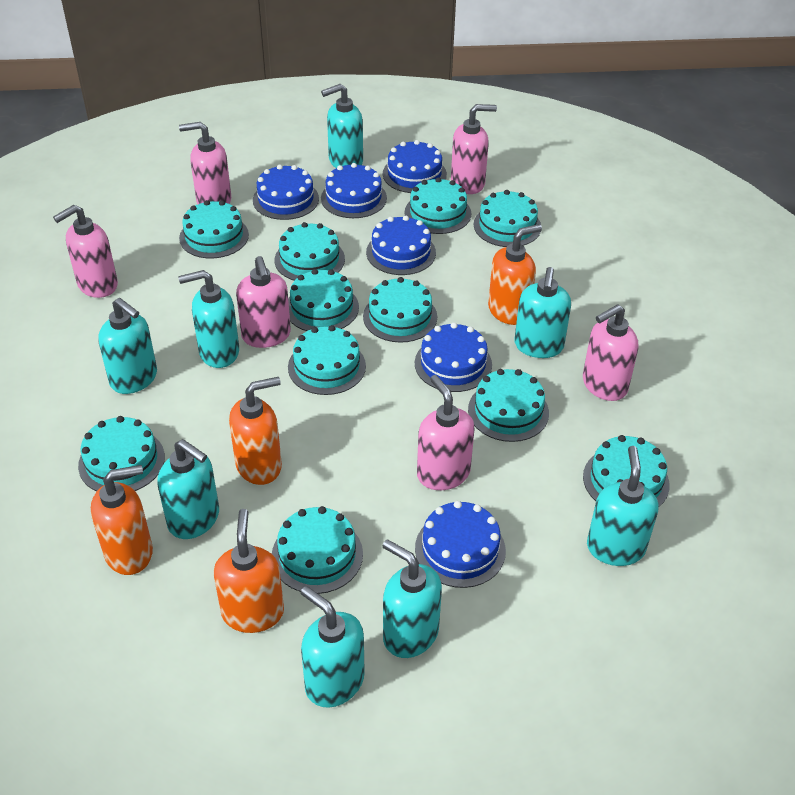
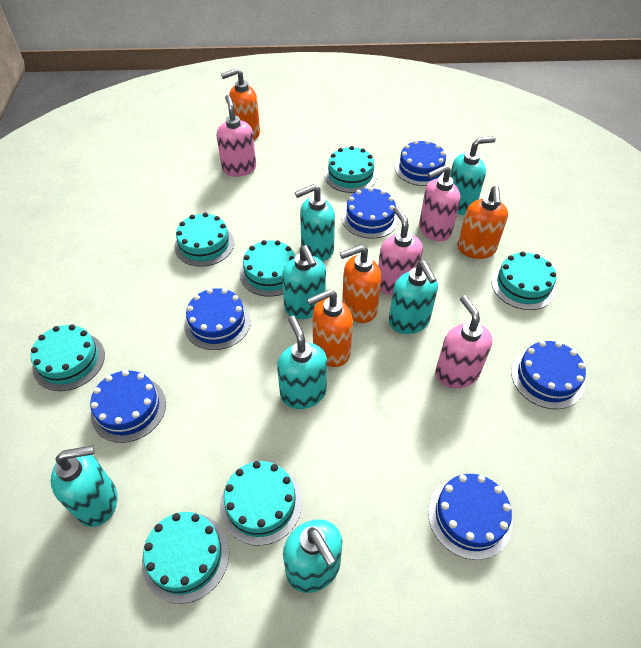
pink soap dispenser: 6 -> 4
turquoise cake: 11 -> 7
turquoise soap dispenser: 8 -> 7

